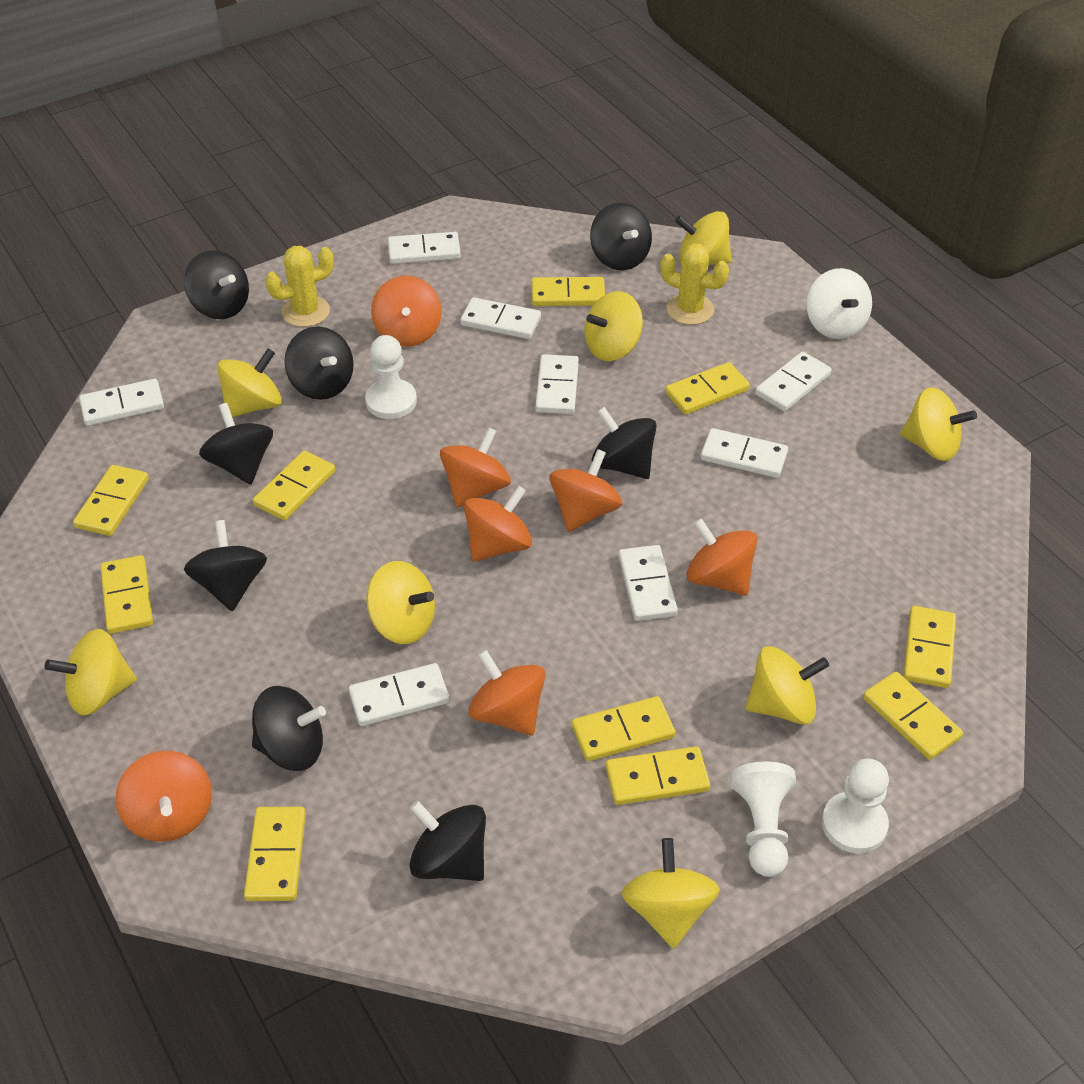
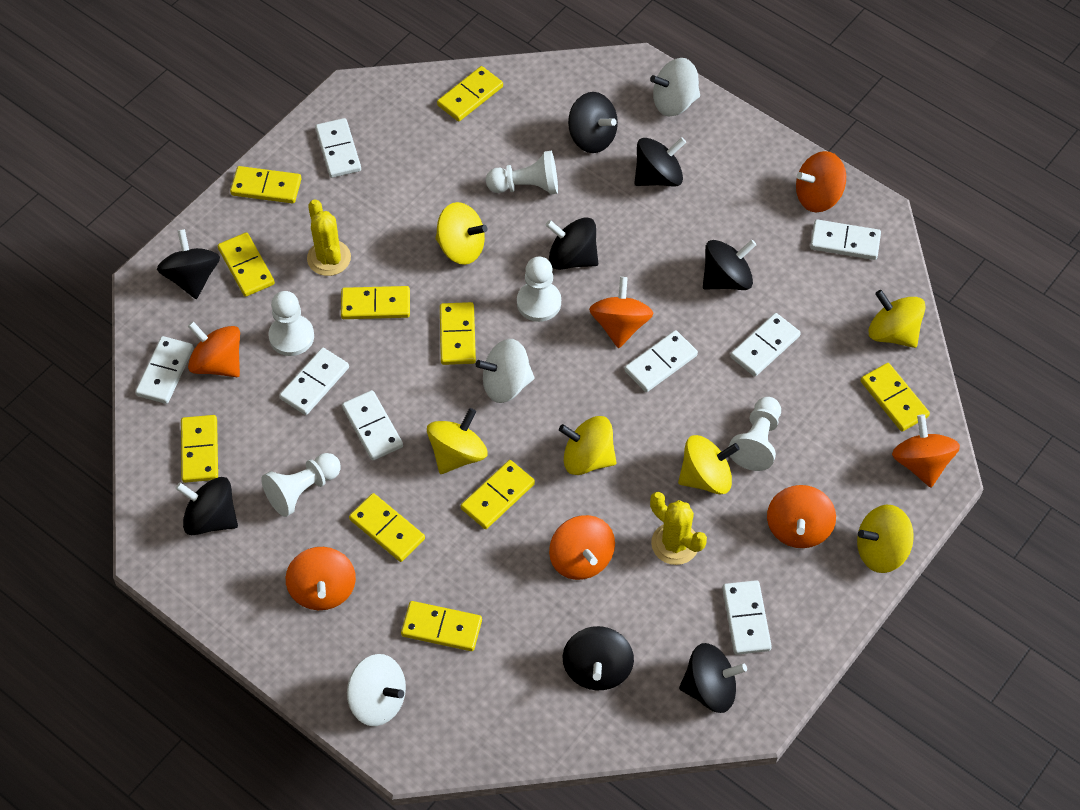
white pawn: 3 -> 5
white spinning top: 1 -> 3
yellow spinning top: 8 -> 6

